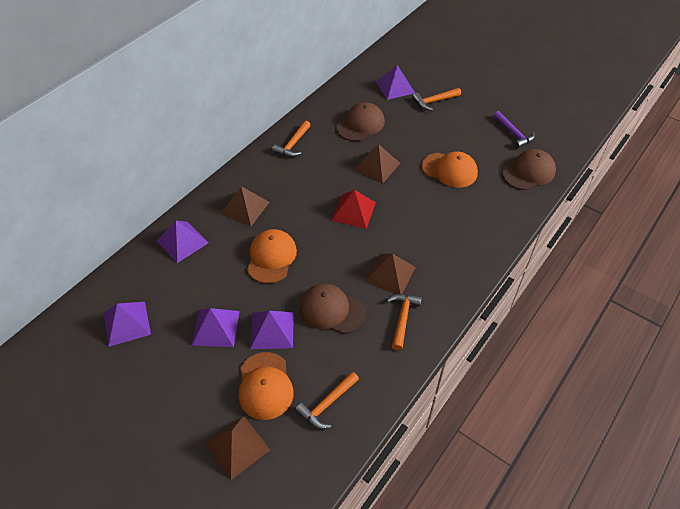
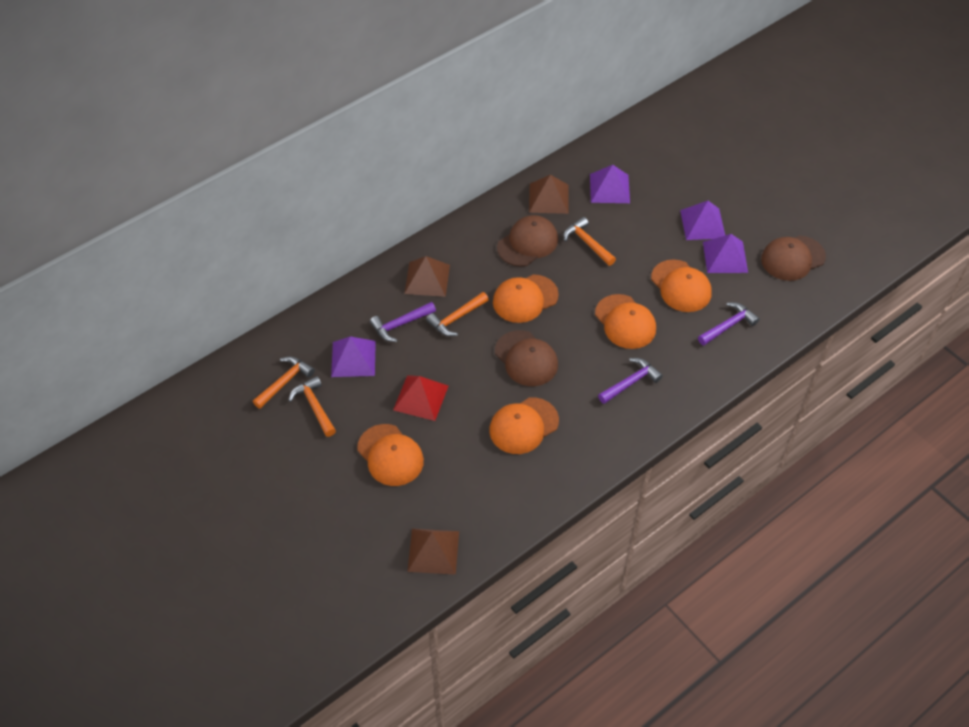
brown pyramid: 4 -> 3
orange cap: 3 -> 5
purple hammer: 1 -> 3
purple pyramid: 5 -> 4

